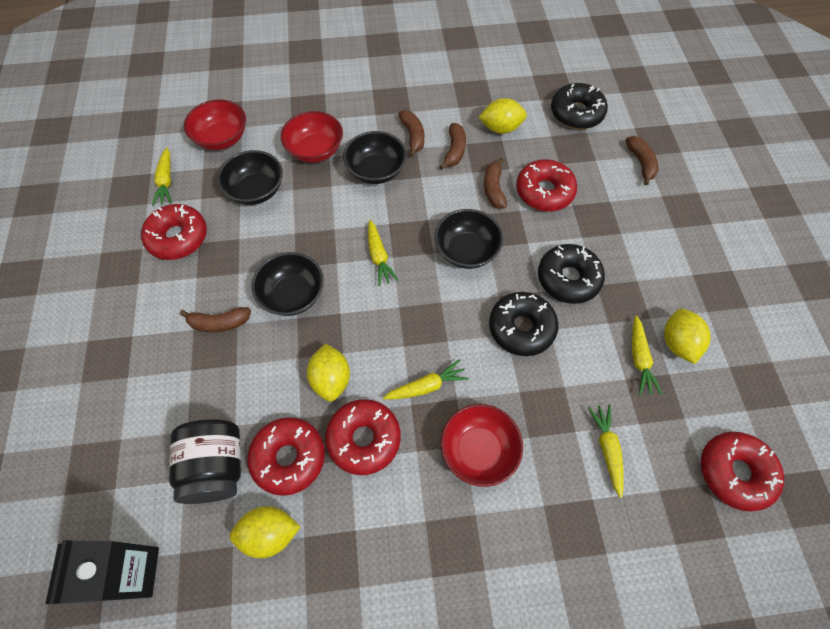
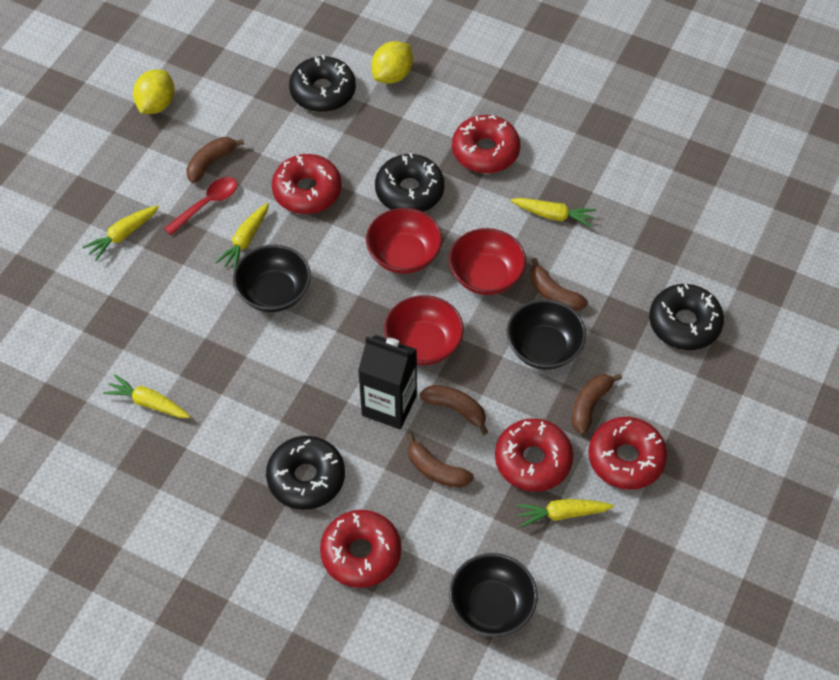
black bowl: 4 -> 3
black donut: 3 -> 4
black jar: 1 -> 0
red spoon: 0 -> 1
yellow lemon: 4 -> 2

